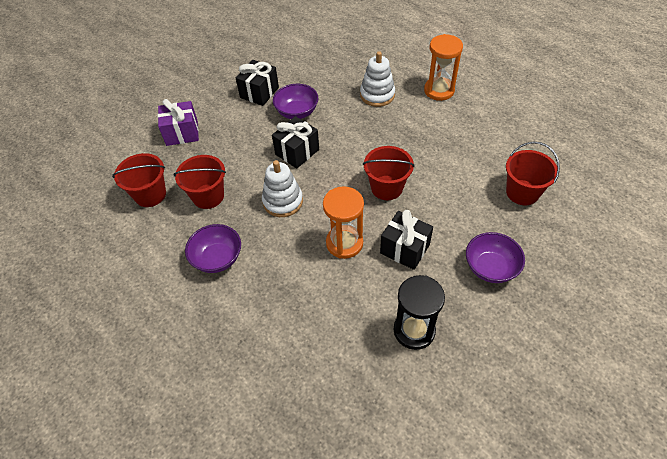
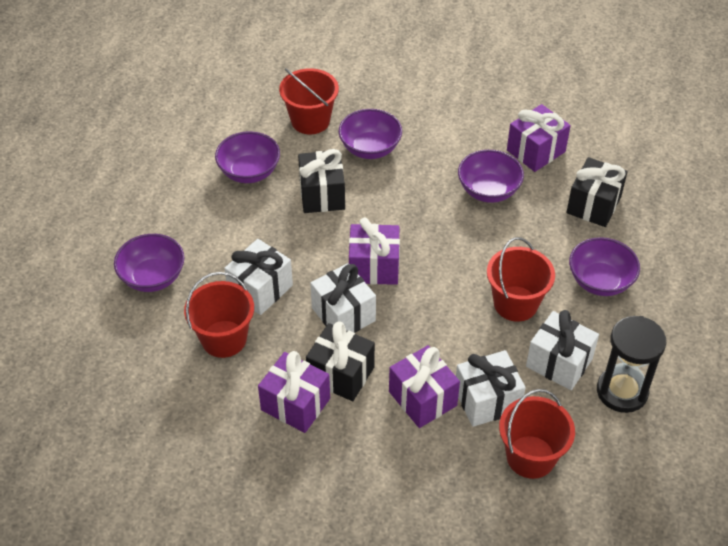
orange hourglass: 2 -> 0
purple bowl: 3 -> 5
purple gift: 1 -> 4
white gift: 0 -> 4
white stacking toy: 2 -> 0

